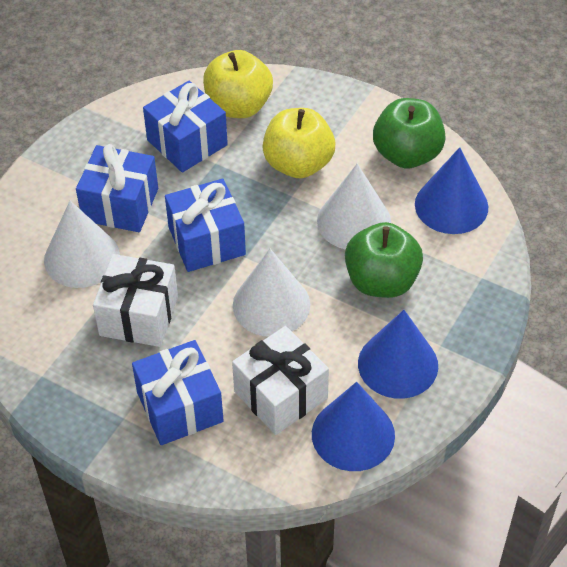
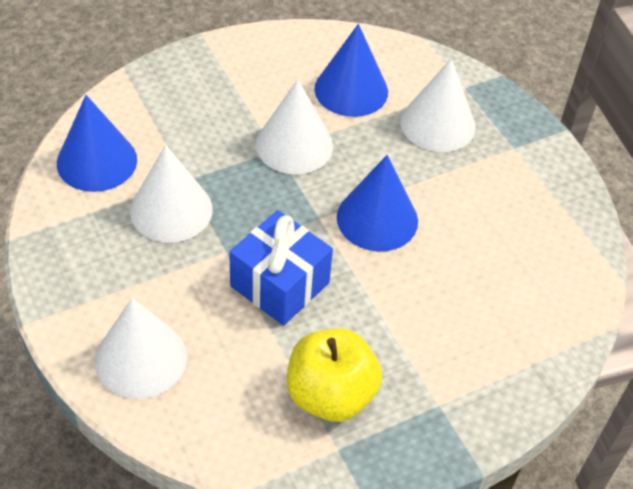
blue gift: 4 -> 1
green apple: 2 -> 0
white cone: 3 -> 4
white gift: 2 -> 0
yellow apple: 2 -> 1

